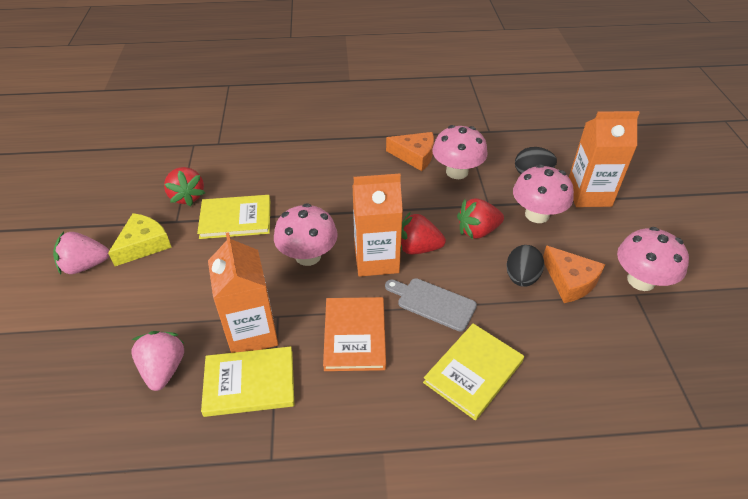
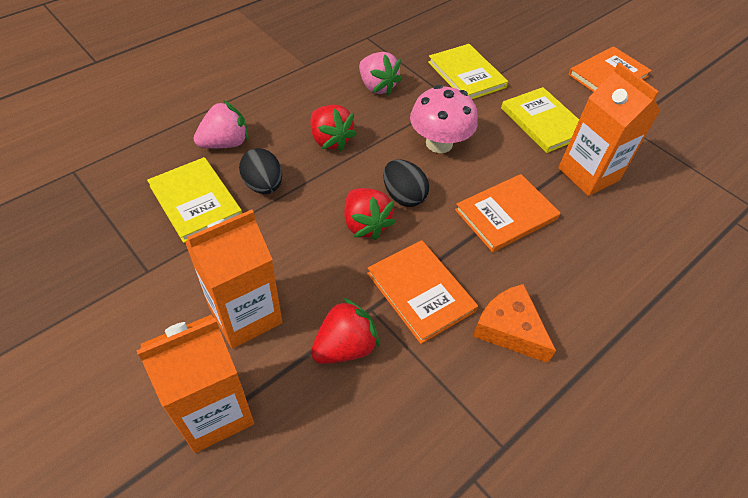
grey cutting board: 1 -> 0
orange book: 1 -> 3
orange cheese: 2 -> 1
pink mushroom: 4 -> 1
yellow cheese: 1 -> 0

